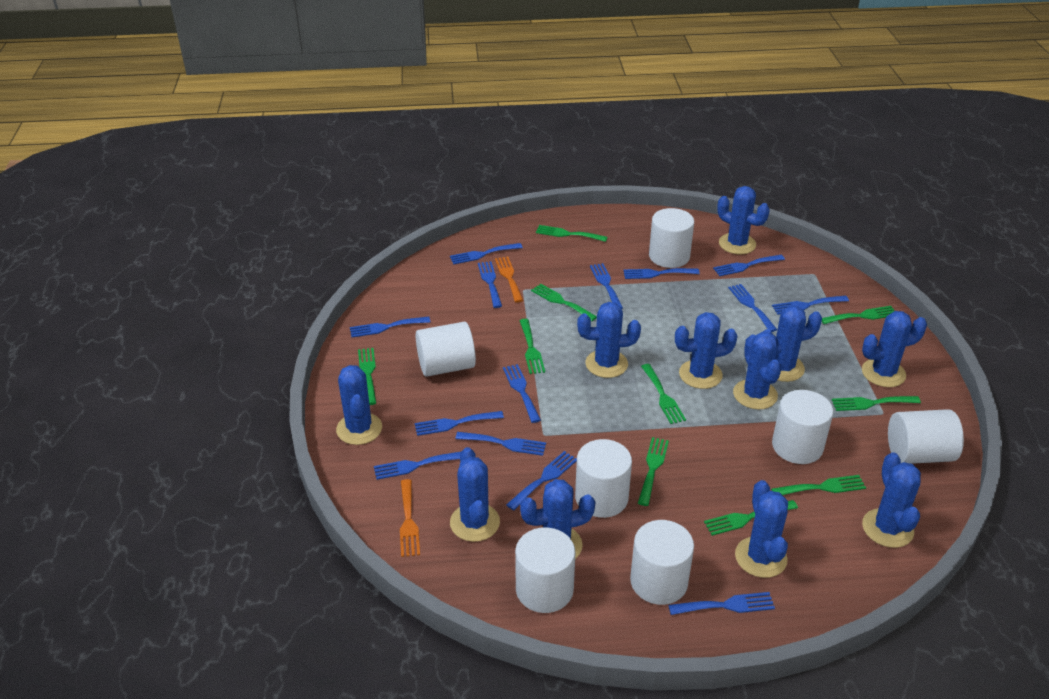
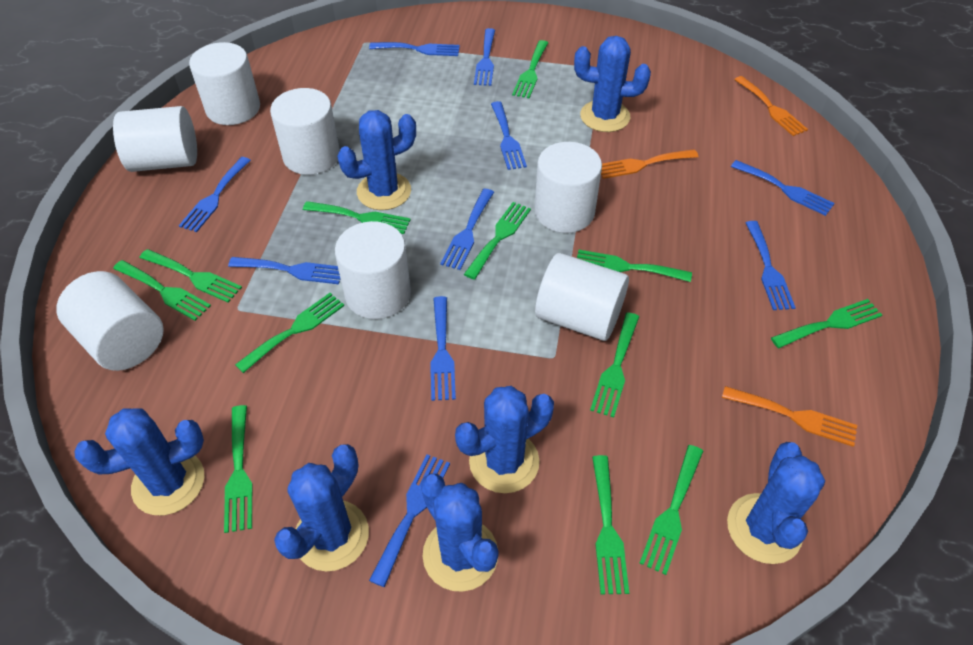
blue cactus: 11 -> 7
blue fork: 14 -> 10
green fork: 10 -> 12
orange fork: 2 -> 3

